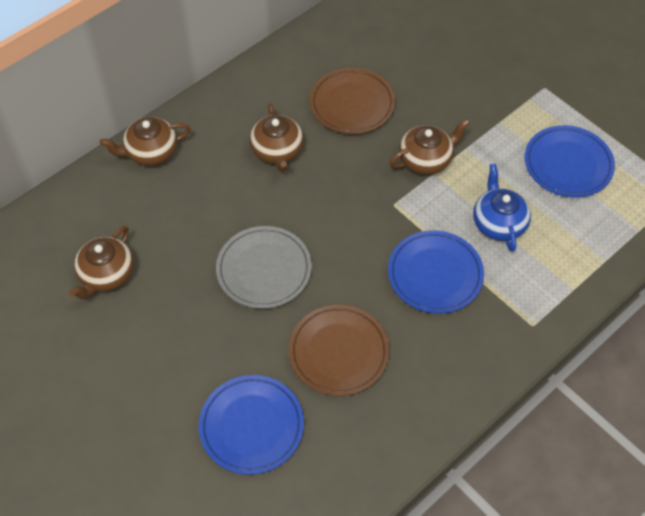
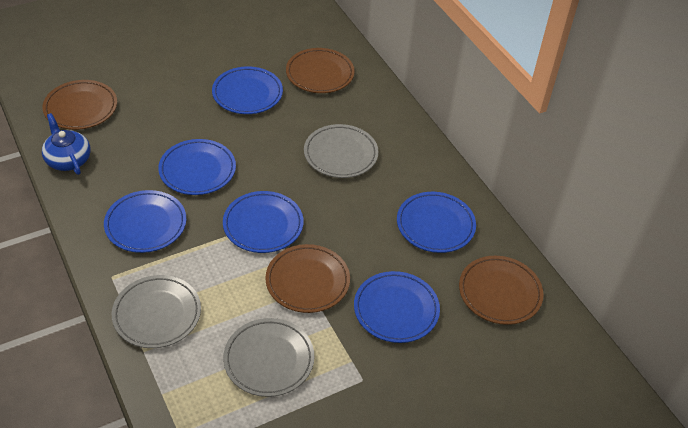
blue plate: 3 -> 6
brown plate: 2 -> 4
brown teapot: 4 -> 0
grey plate: 1 -> 3

